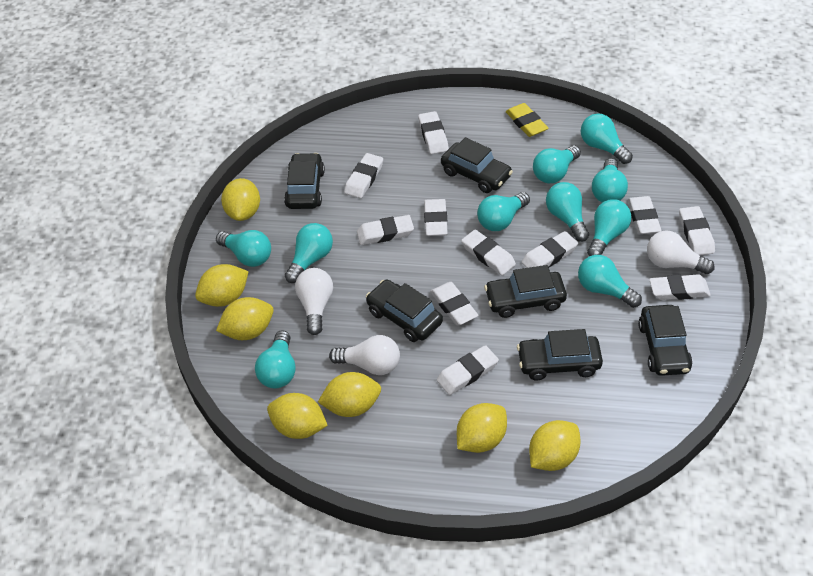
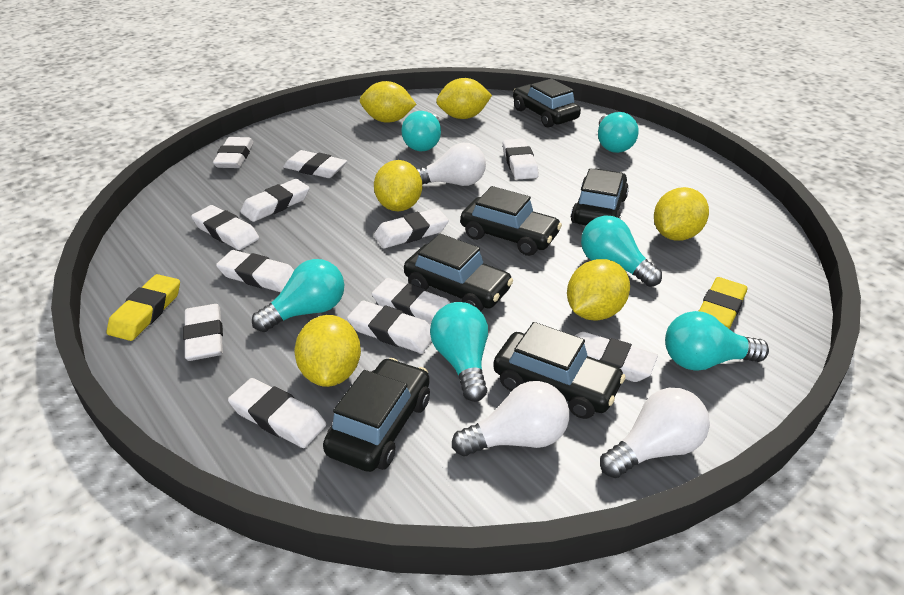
turquoise light bulb: 10 -> 6
white eraser: 11 -> 12
yellow eraser: 1 -> 2
yellow lemon: 7 -> 6

